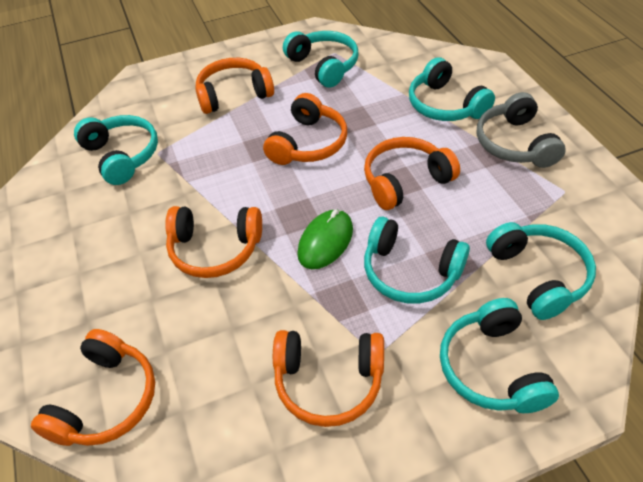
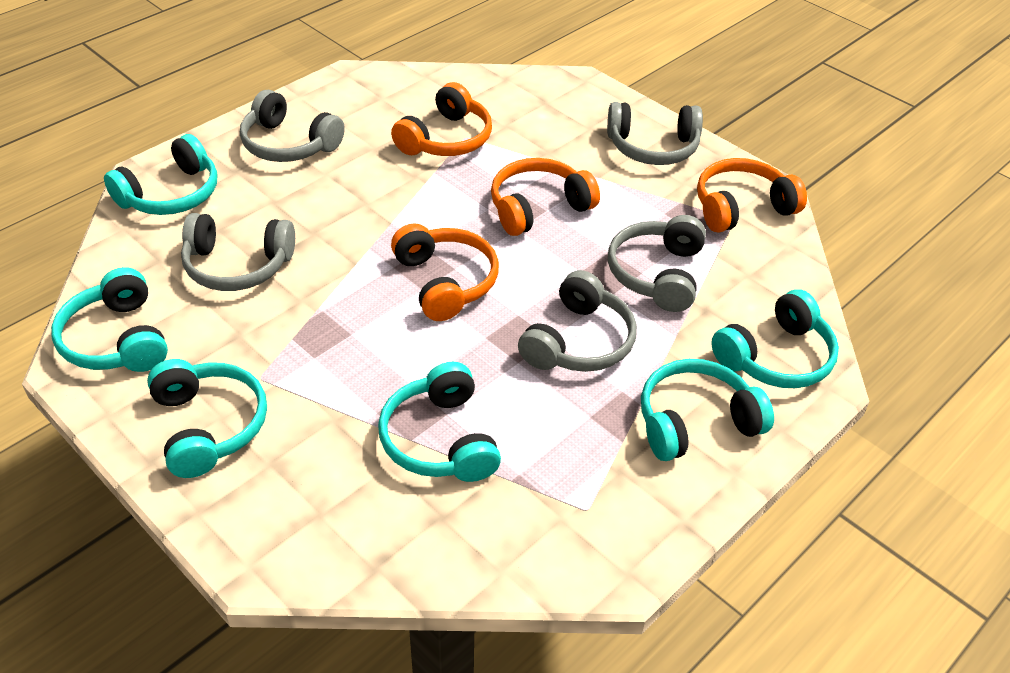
green mouse: 1 -> 0
grey headphones: 1 -> 5
orange headphones: 6 -> 4

